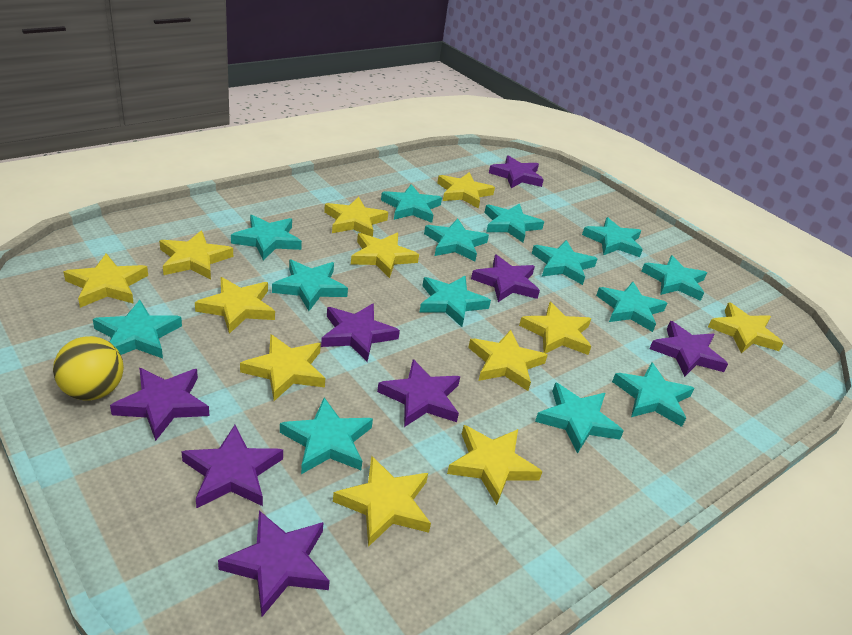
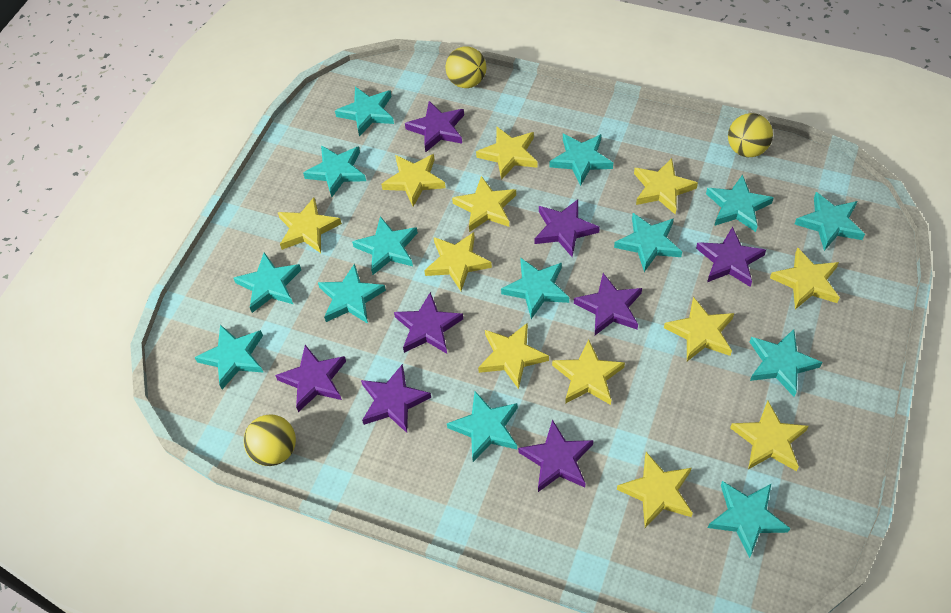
yellow ball: 1 -> 3

